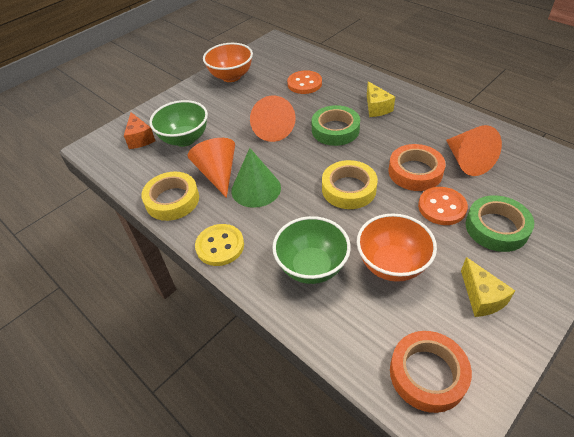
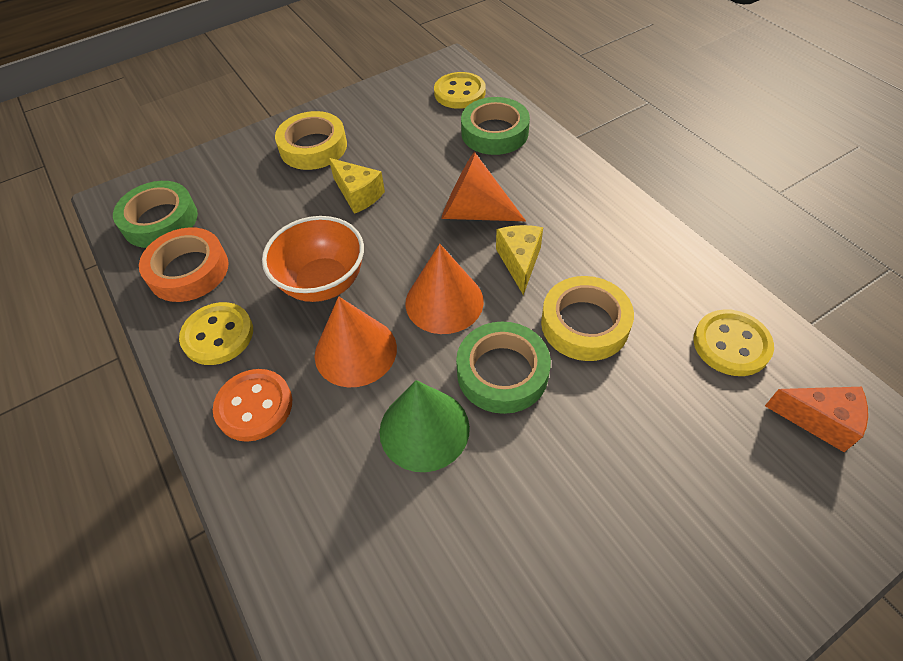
green bowl: 2 -> 0
green tape: 2 -> 3
orange bowl: 2 -> 1
orange button: 2 -> 1
orange tape: 2 -> 1
yellow button: 1 -> 3

